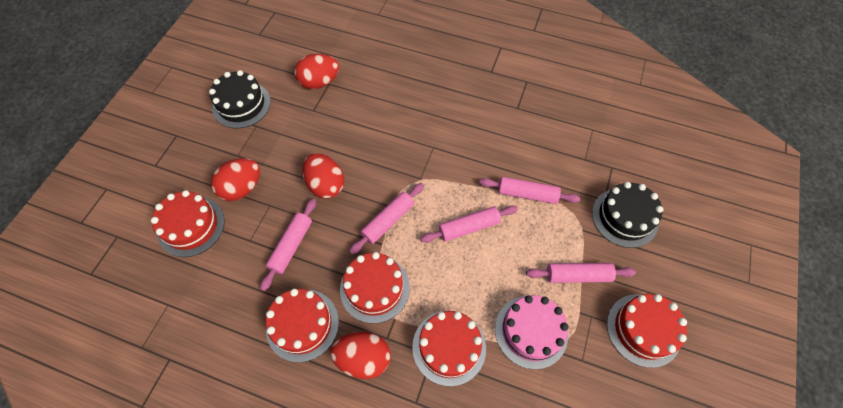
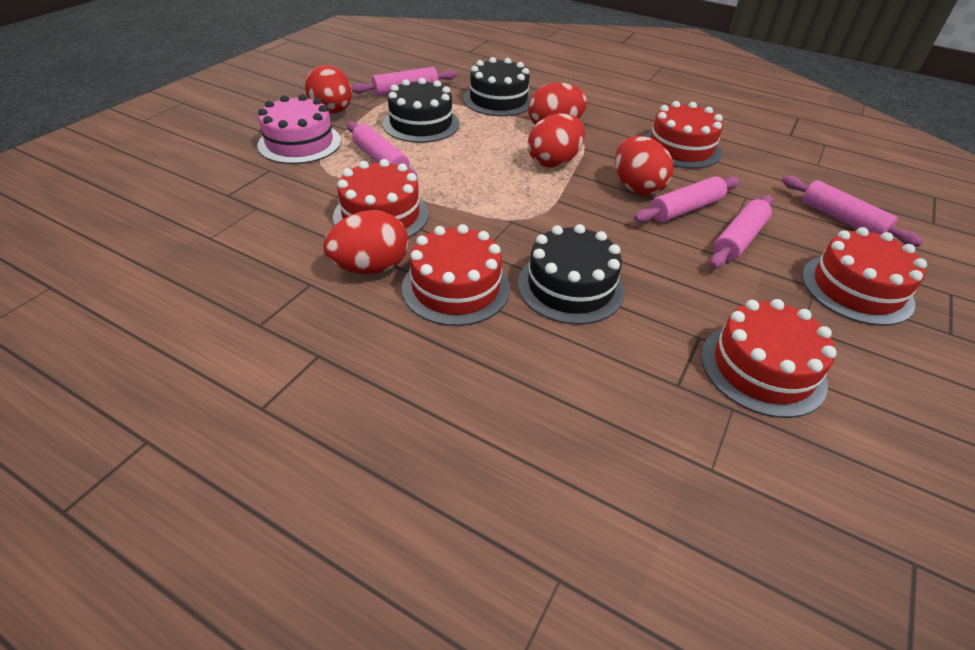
black cake: 2 -> 3
red egg: 4 -> 5

